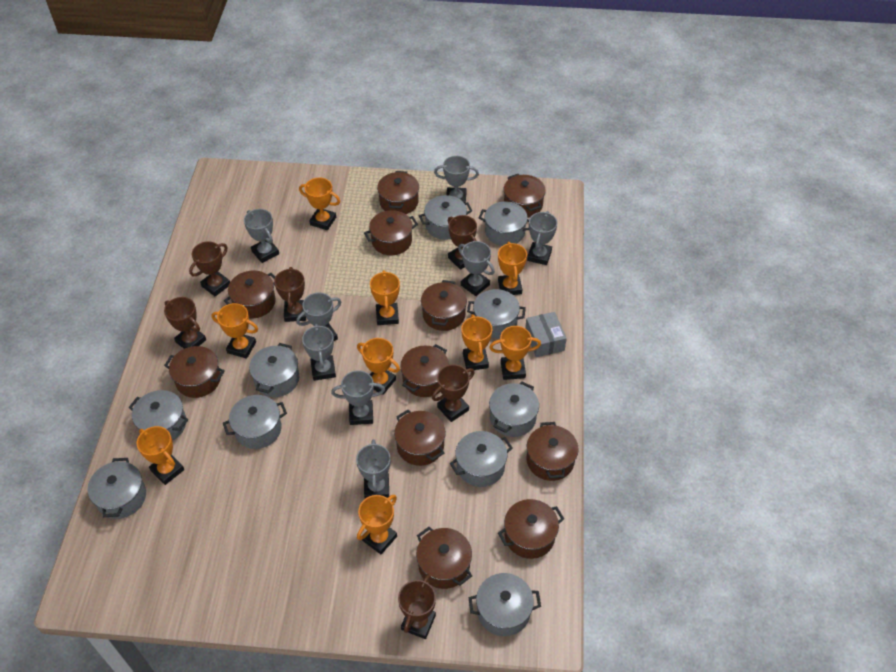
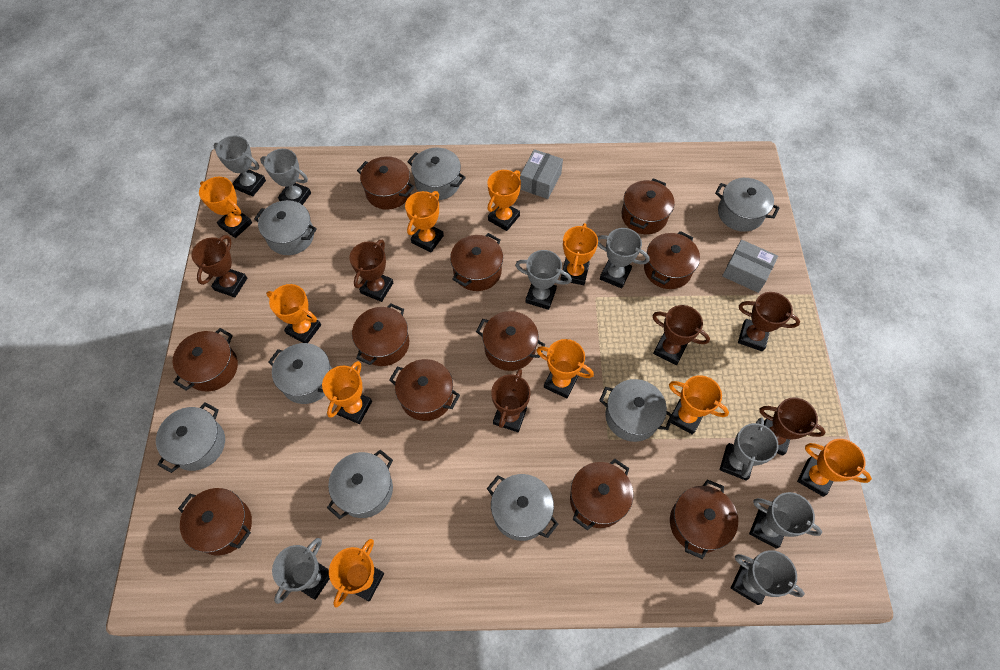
grey box: 1 -> 2
grey pot: 10 -> 8
orange trophy: 9 -> 10

